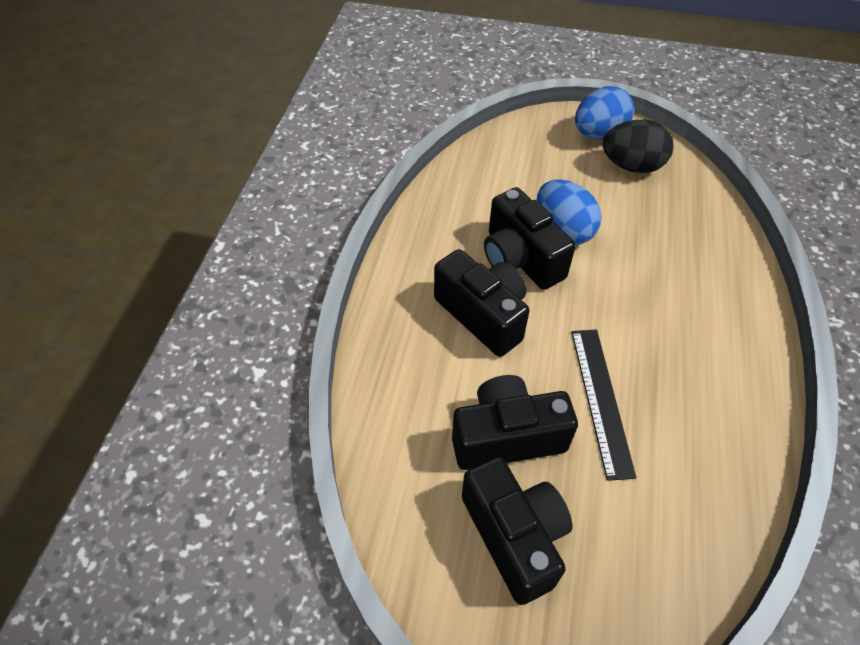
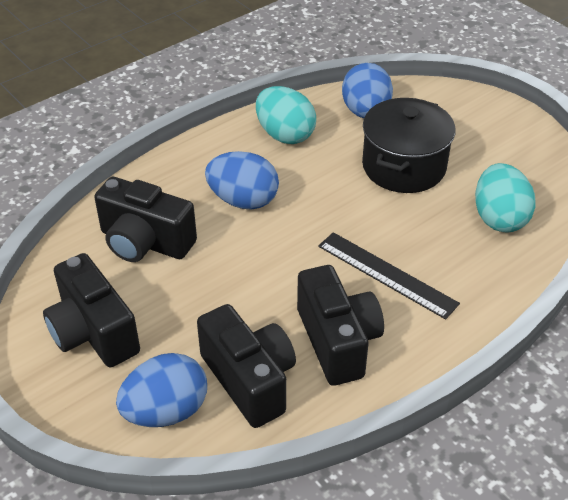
black egg: 1 -> 0
black pot: 0 -> 1
blue egg: 2 -> 3
turquoise egg: 0 -> 2

